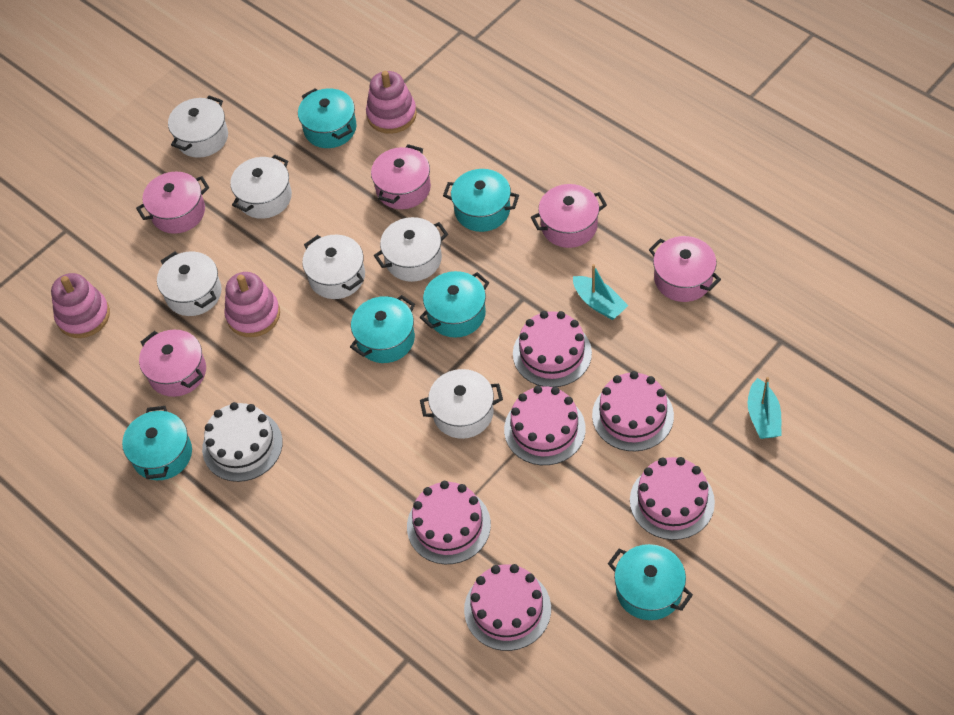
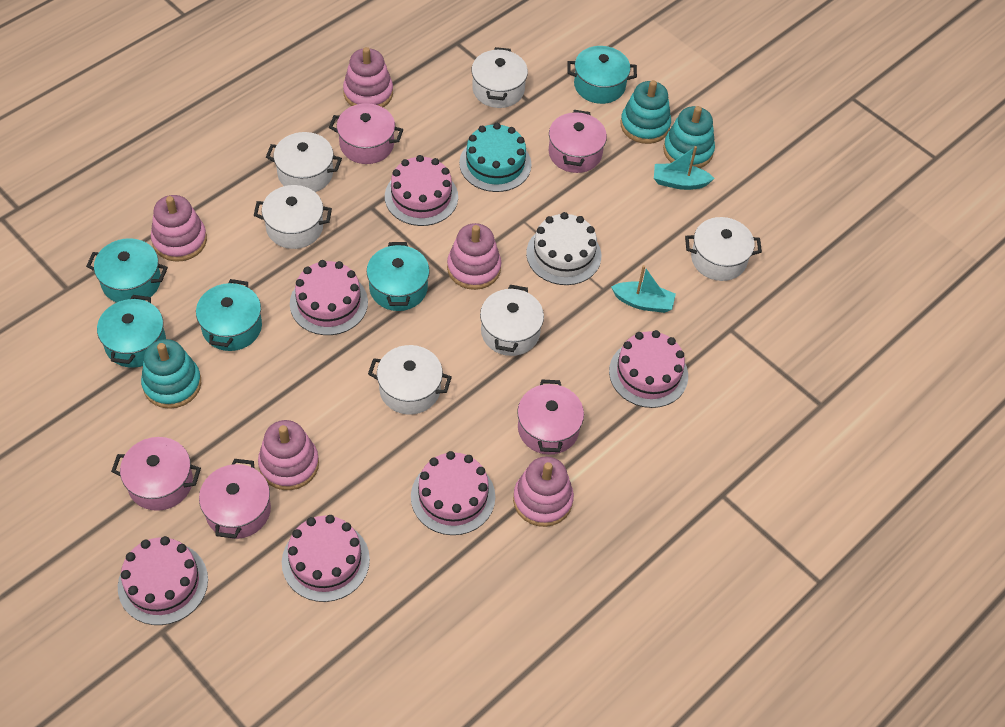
pink stacking toy: 3 -> 5
turquoise cake: 0 -> 1
turquoise pot: 6 -> 5
turquoise stacking toy: 0 -> 3

